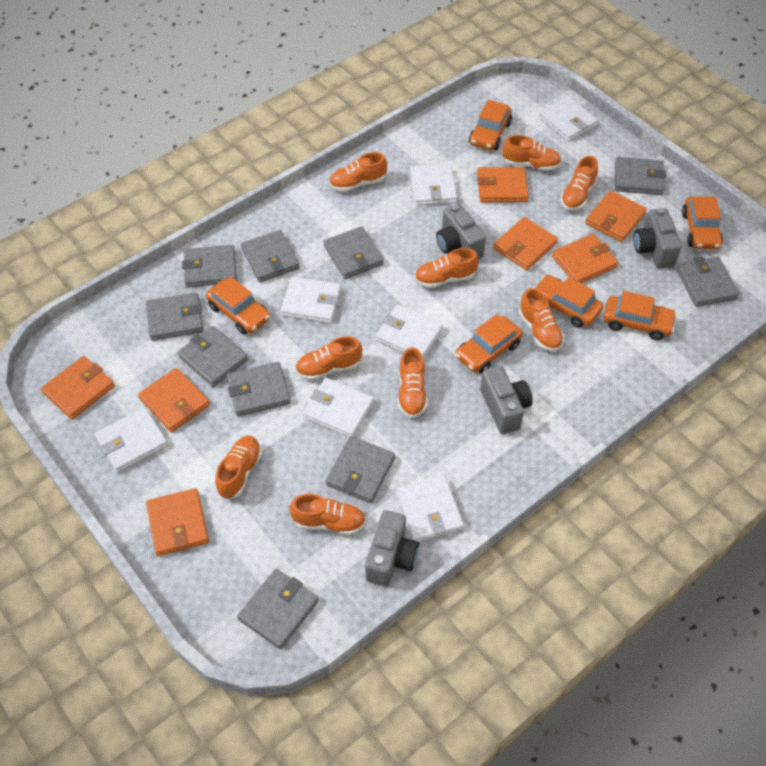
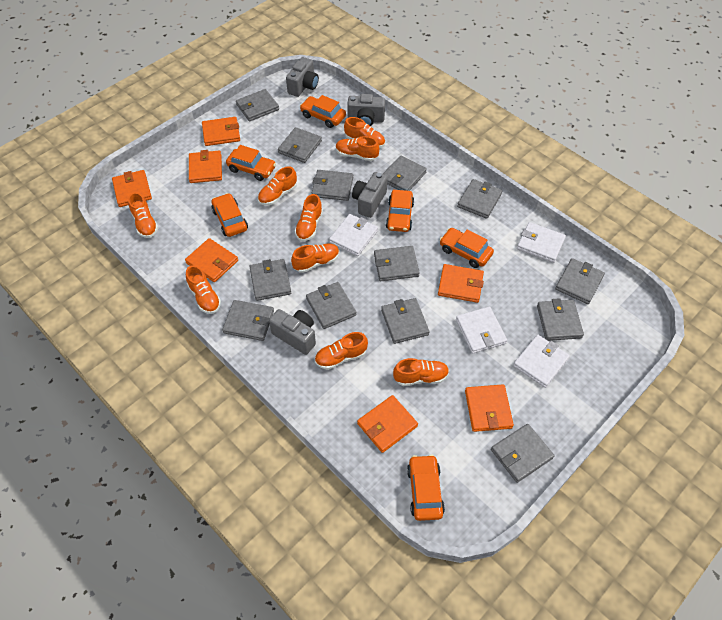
grey wallet: 10 -> 13
white wallet: 7 -> 4

